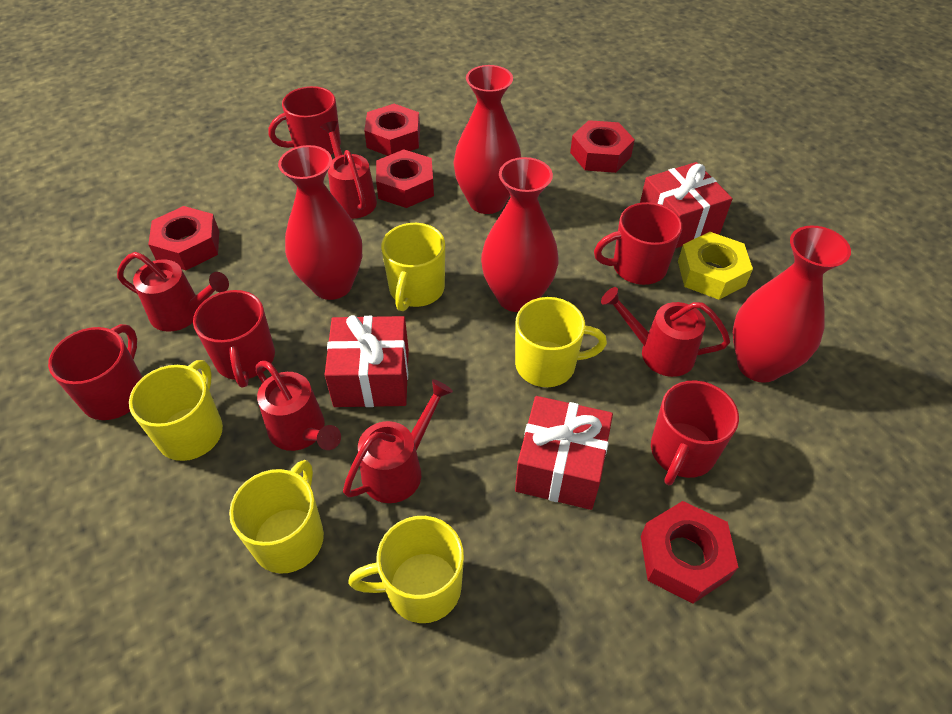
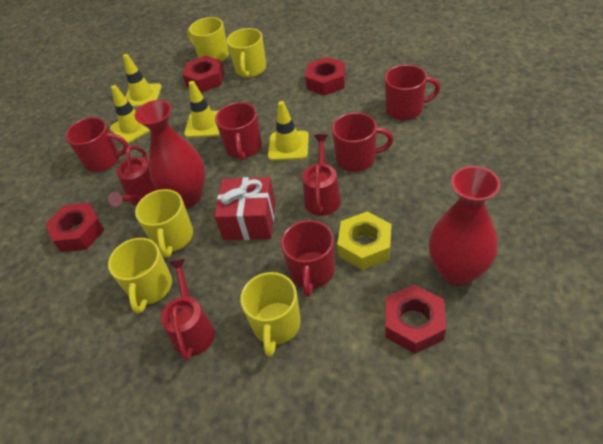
red gift: 3 -> 1
red nut: 5 -> 4
red vase: 4 -> 2
red watering can: 5 -> 3
yellow traffic cone: 0 -> 4

